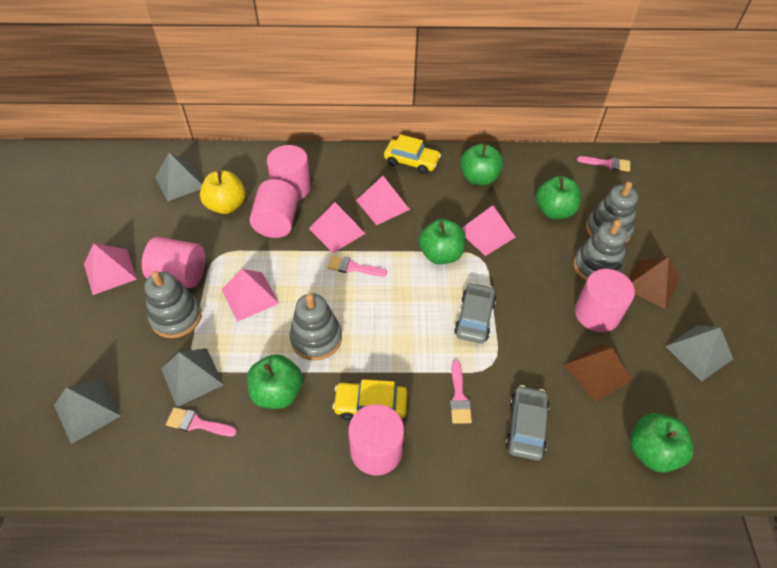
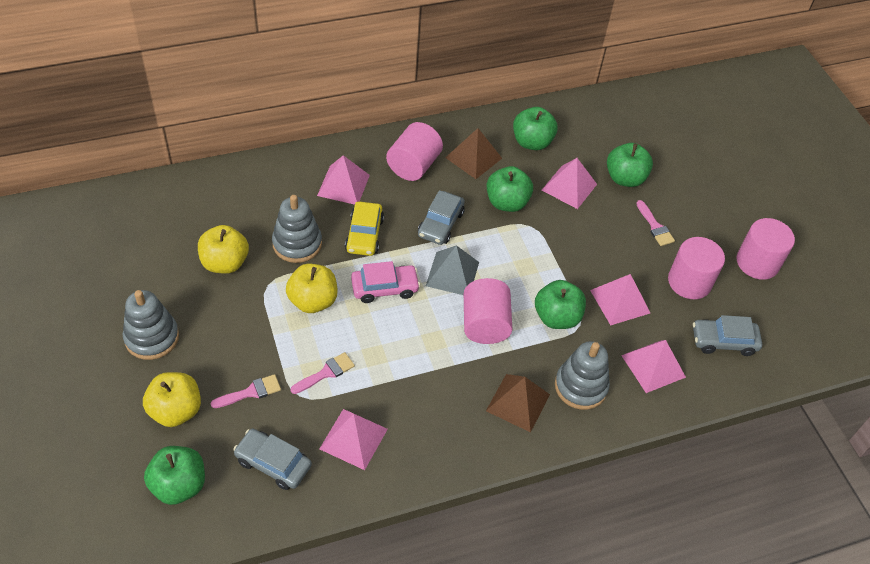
grey car: 2 -> 3
grey pyramid: 4 -> 1
grey stacking toy: 4 -> 3
pink brush: 4 -> 3
pink car: 0 -> 1
pink cylinder: 5 -> 4
yellow apple: 1 -> 3
yellow car: 2 -> 1

